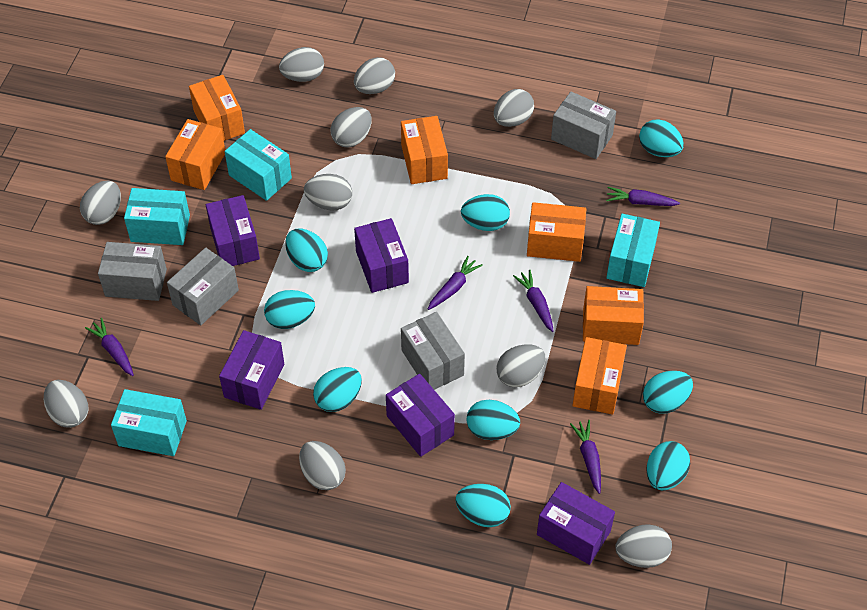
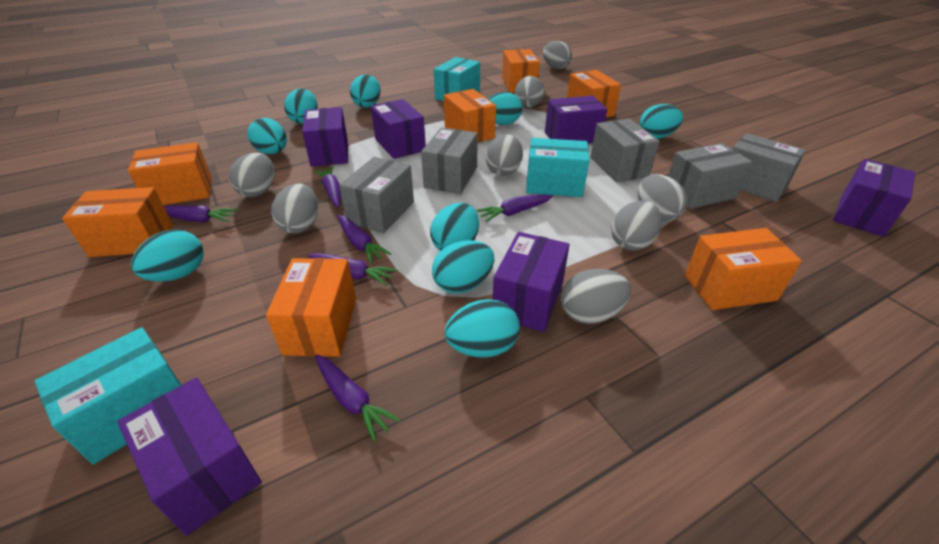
grey box: 4 -> 5
grey egg: 10 -> 8
orange box: 6 -> 7
purple box: 5 -> 6
purple carrot: 5 -> 6
turquoise box: 4 -> 3

